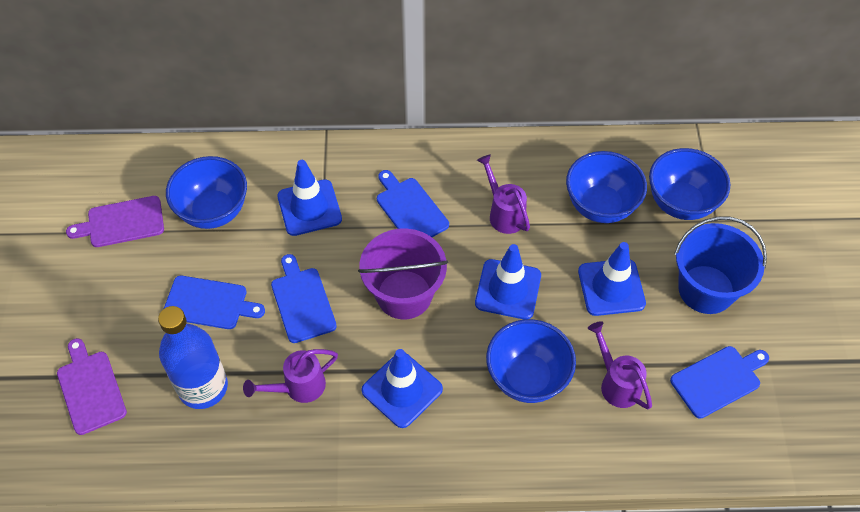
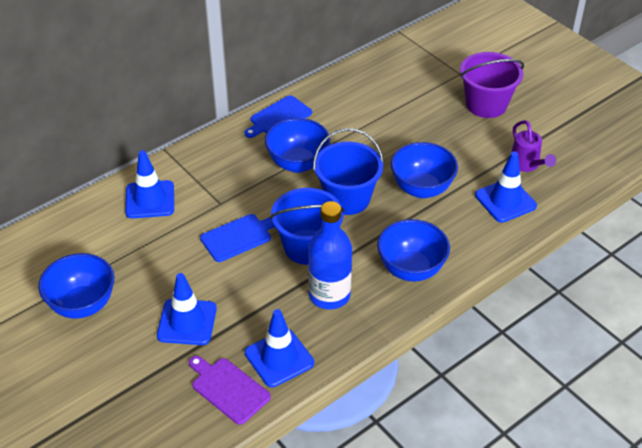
blue bucket: 1 -> 2
blue cutting board: 4 -> 2
purple cutting board: 2 -> 1
purple watering can: 3 -> 1

